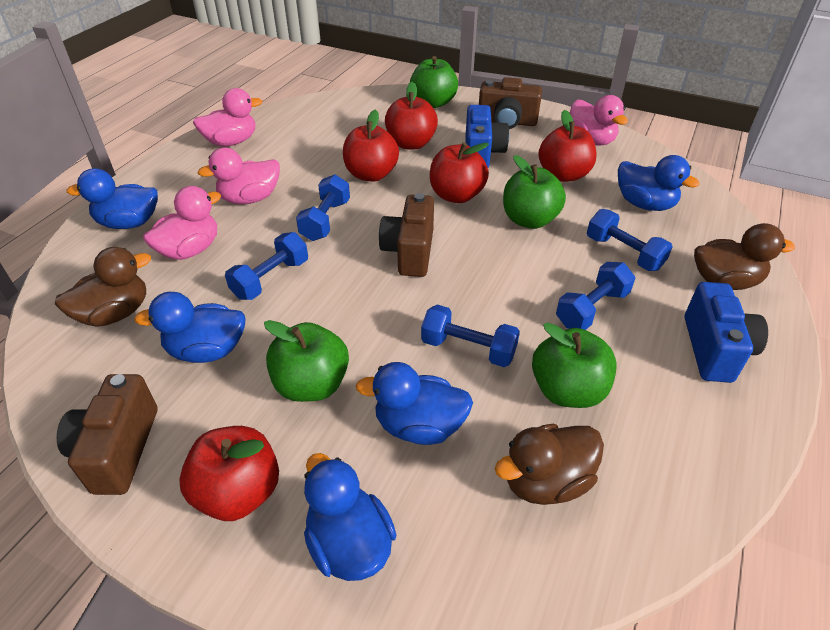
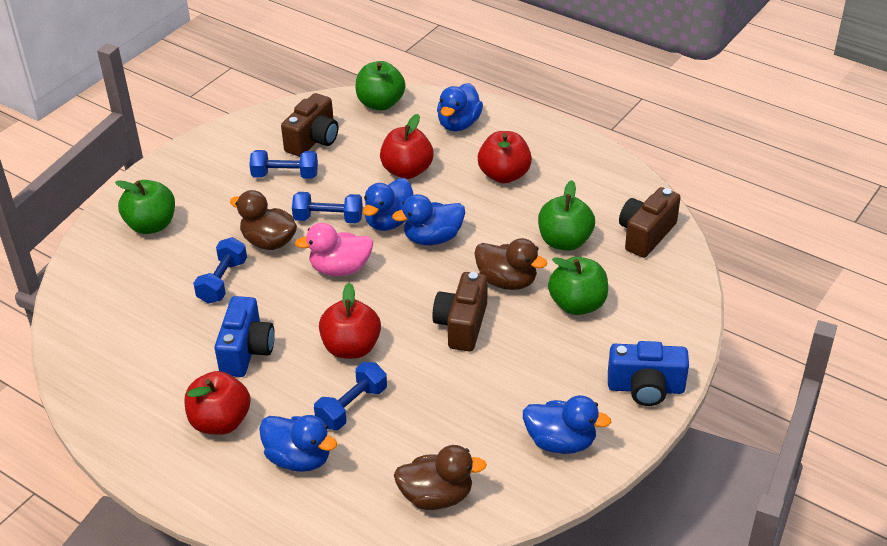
blue dumbbell: 5 -> 4
pink duck: 4 -> 1
red apple: 5 -> 4

